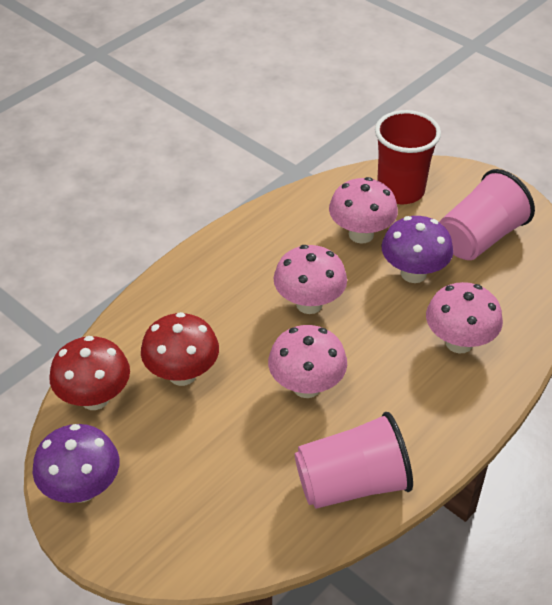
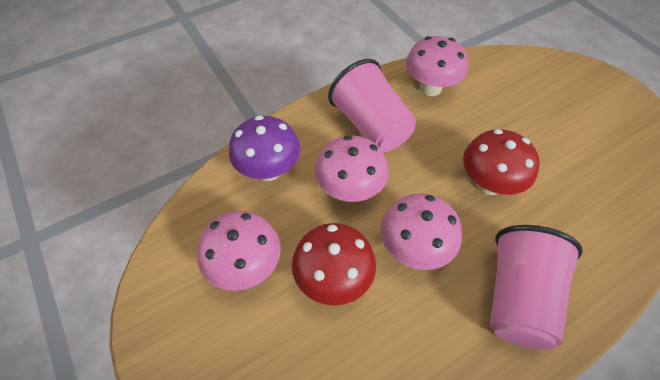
purple mushroom: 2 -> 1
red cup: 1 -> 0

